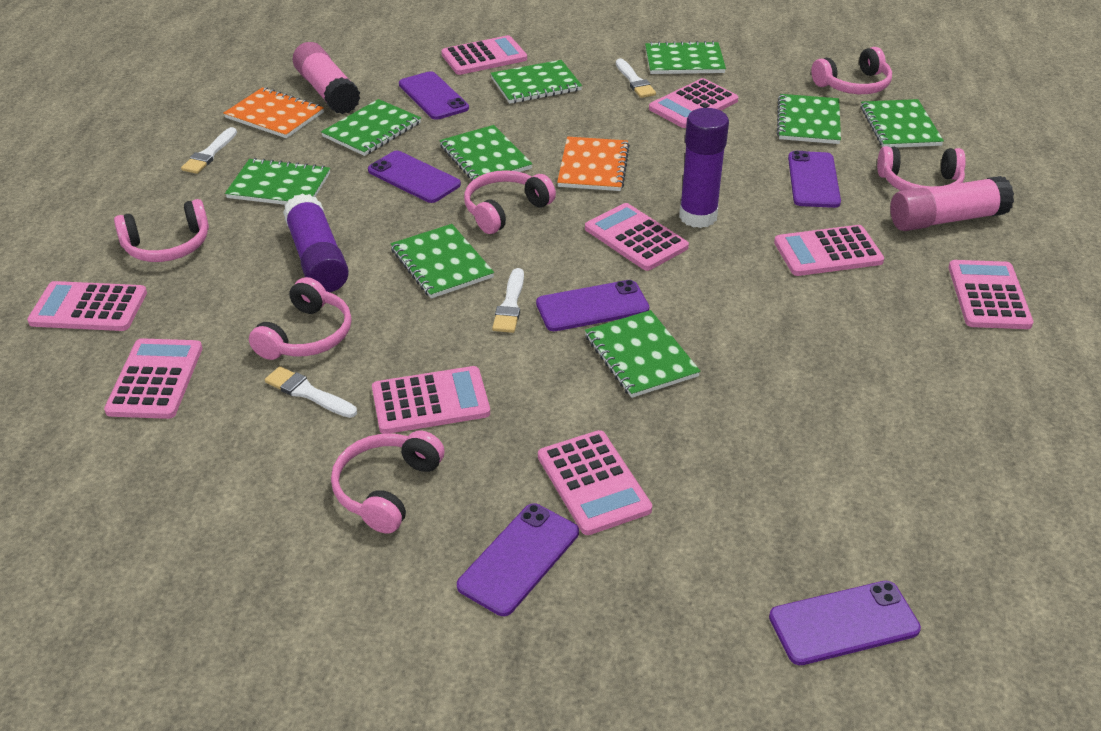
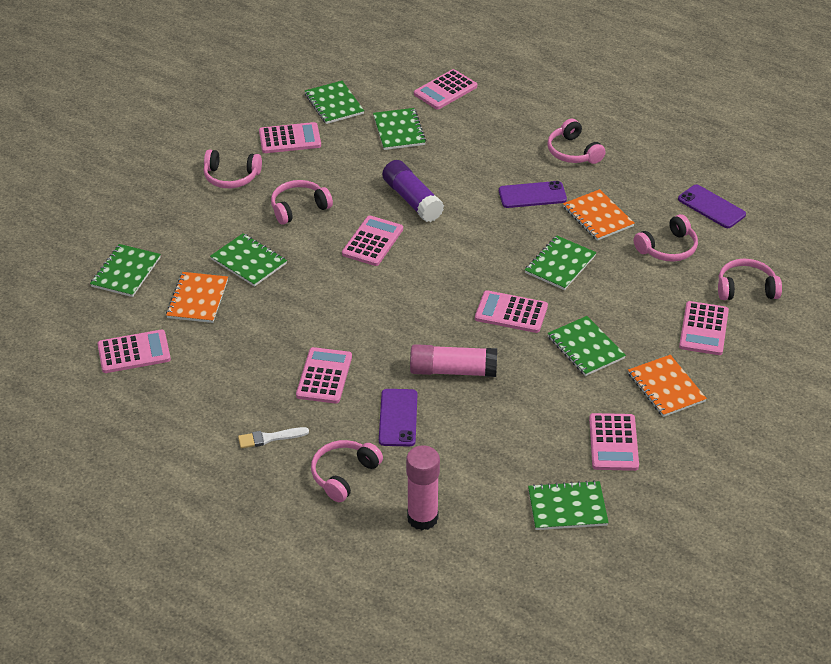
green notebook: 9 -> 7
orange notebook: 2 -> 3
pink calculator: 9 -> 8
purple glue stick: 2 -> 1
purple phone: 6 -> 3
white brush: 4 -> 1

